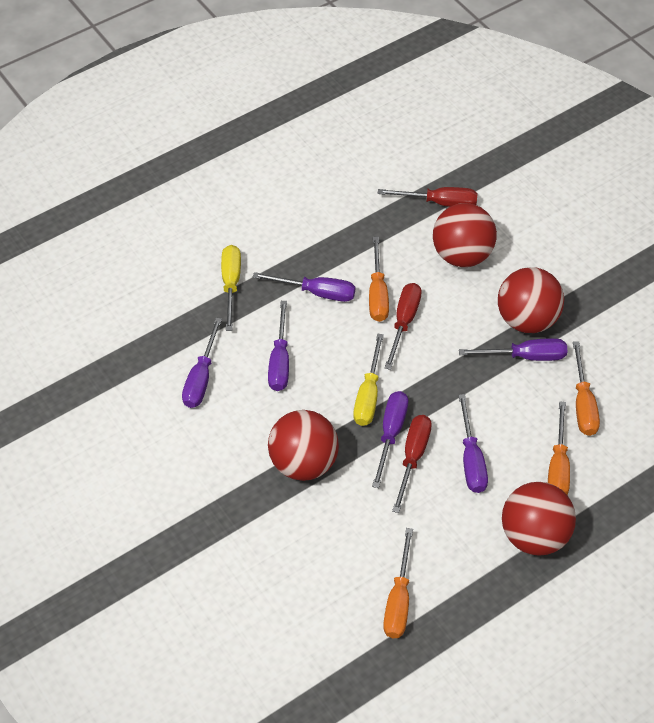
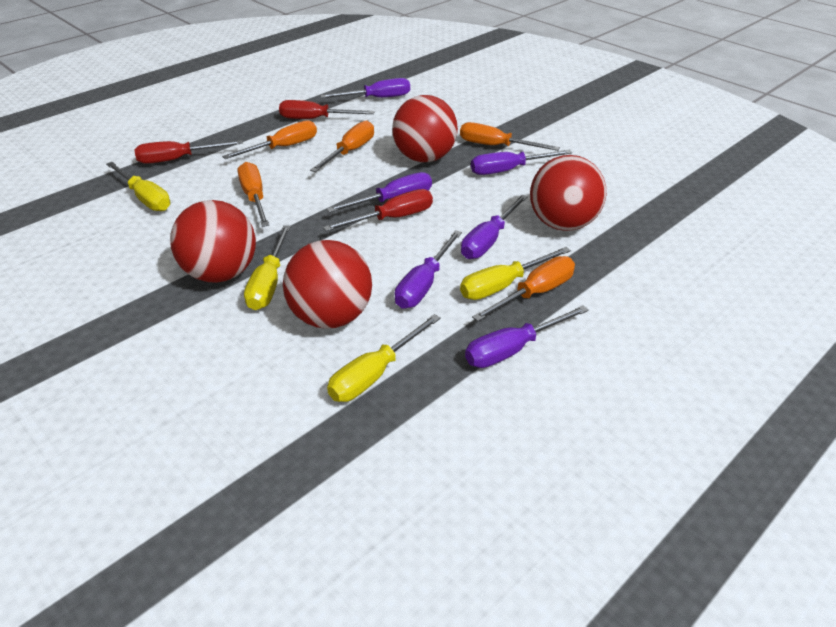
orange screwdriver: 4 -> 5
yellow screwdriver: 2 -> 4

